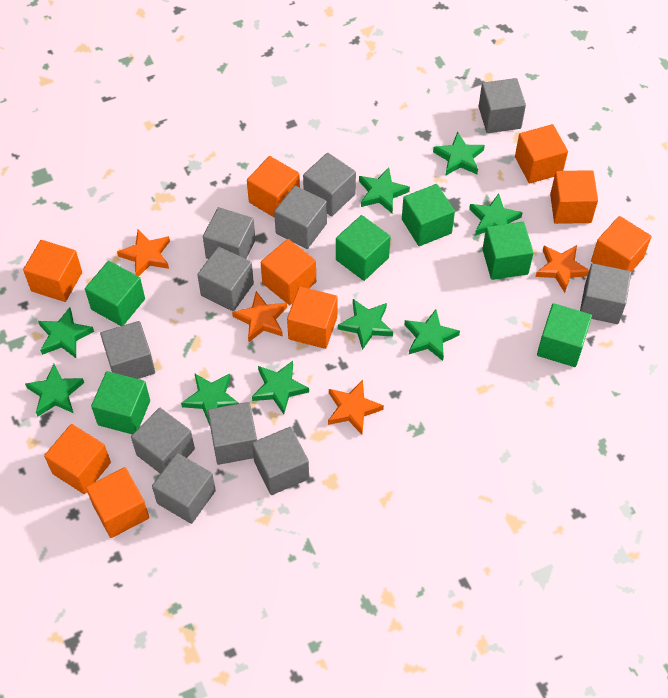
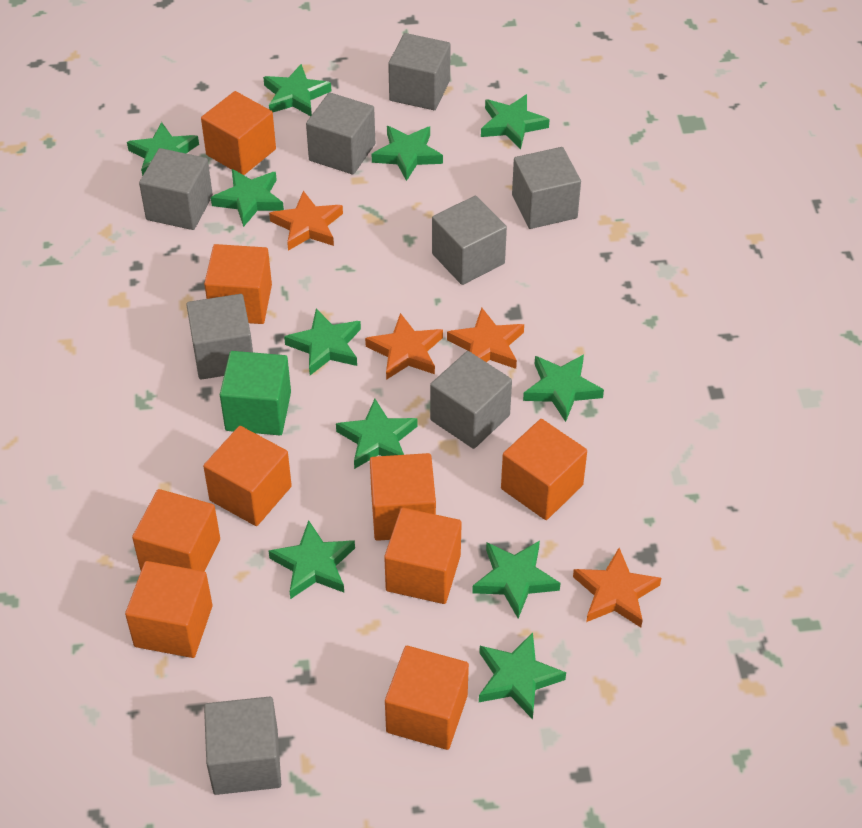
green cube: 6 -> 1
green star: 9 -> 11
grey cube: 11 -> 8

